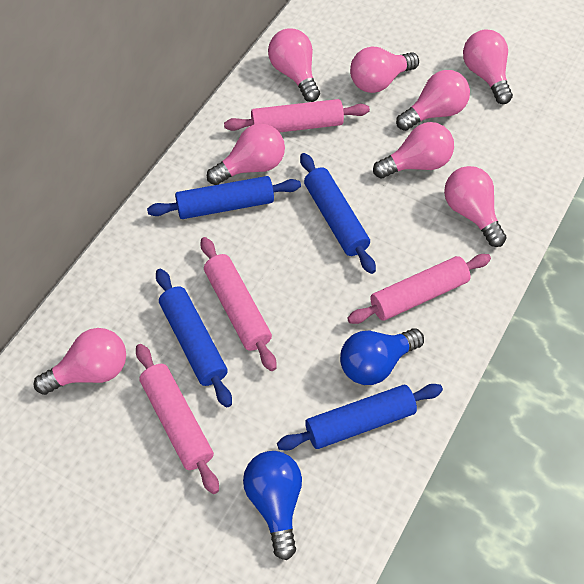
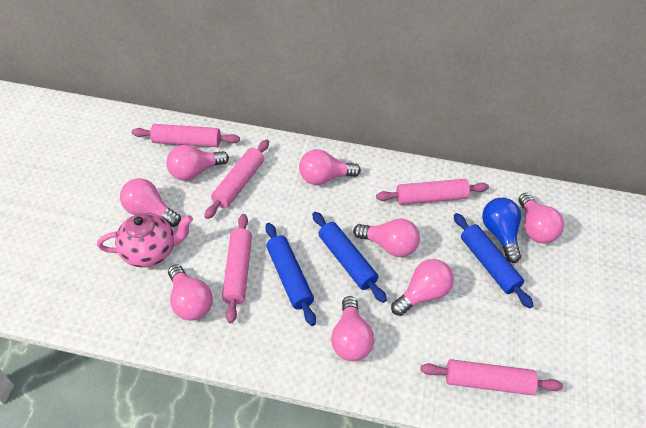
blue light bulb: 2 -> 1
blue rolling pin: 4 -> 3
pink rolling pin: 4 -> 5
pink teapot: 0 -> 1

